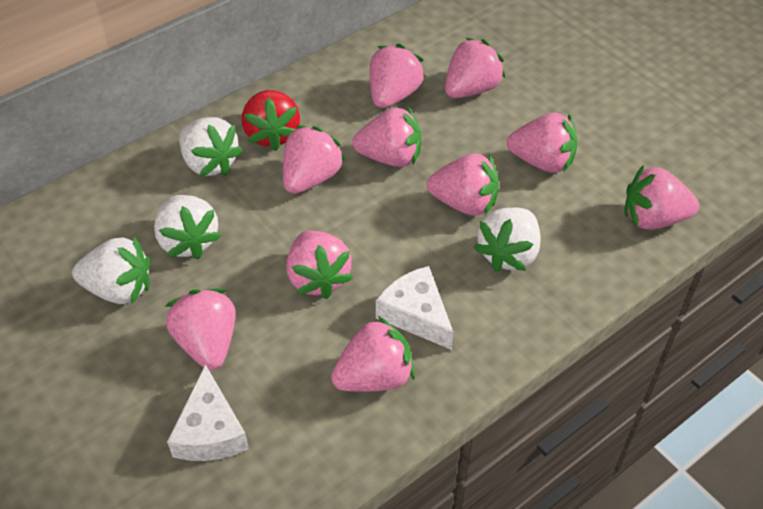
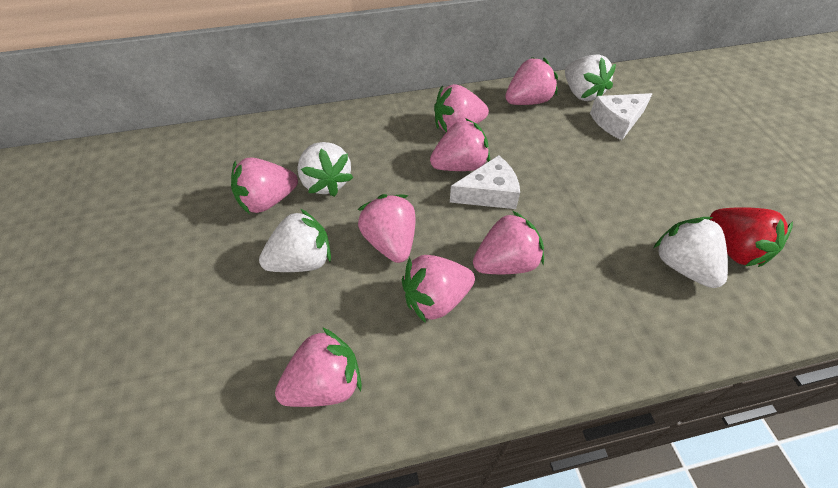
pink strawberry: 10 -> 8

